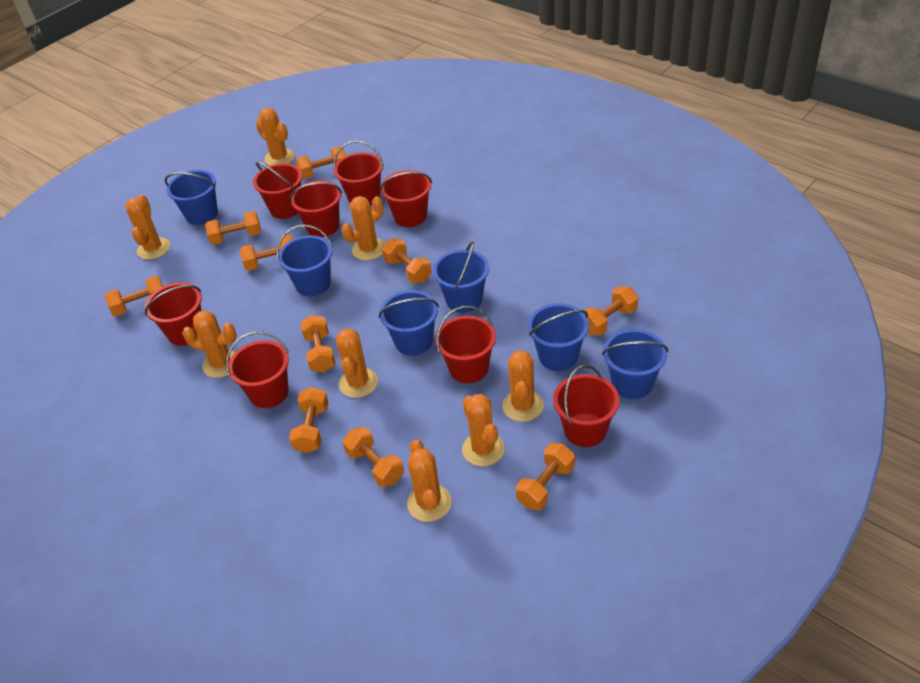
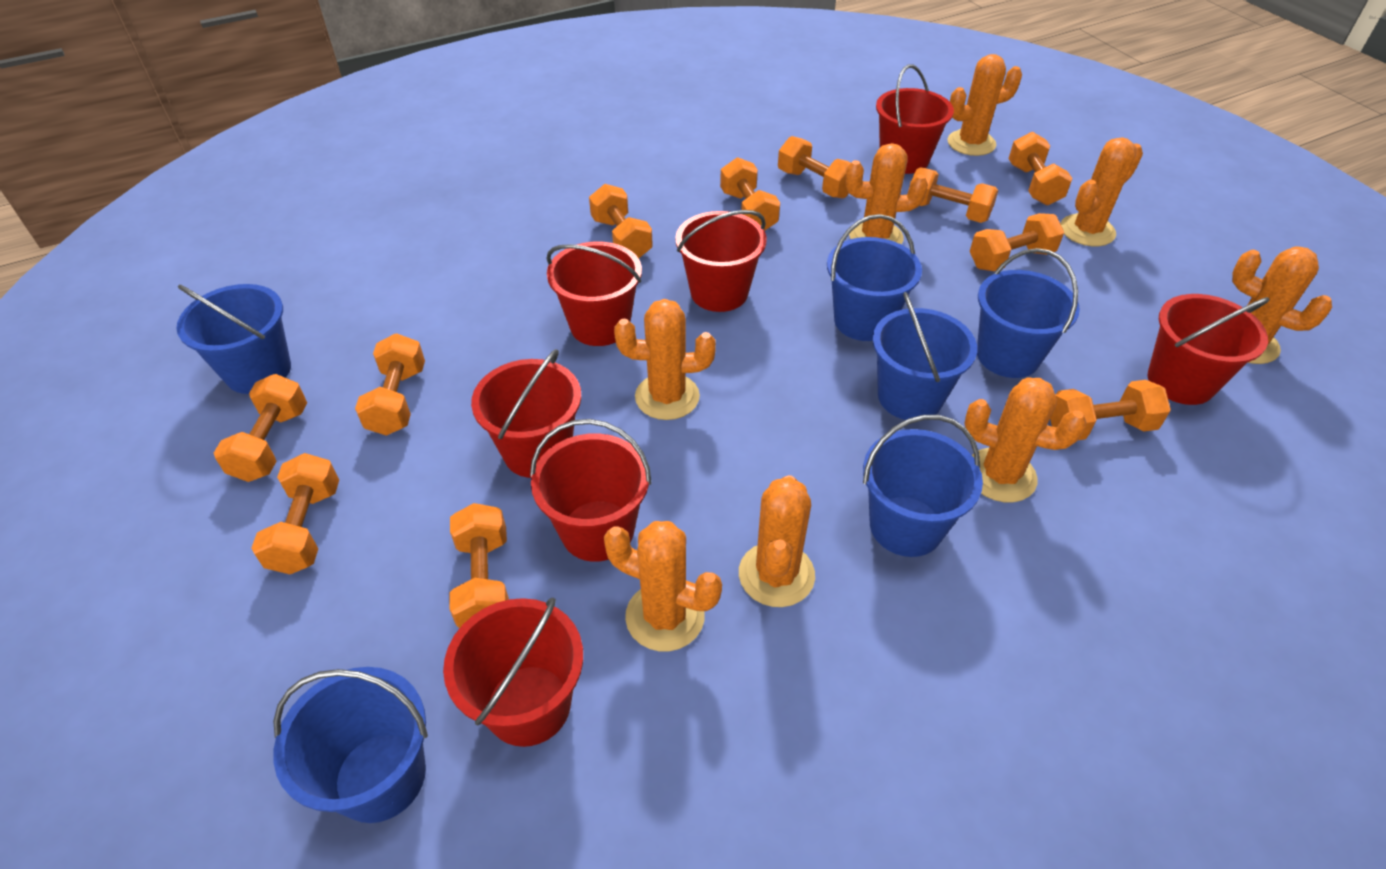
orange dumbbell: 10 -> 11
red bucket: 8 -> 7

